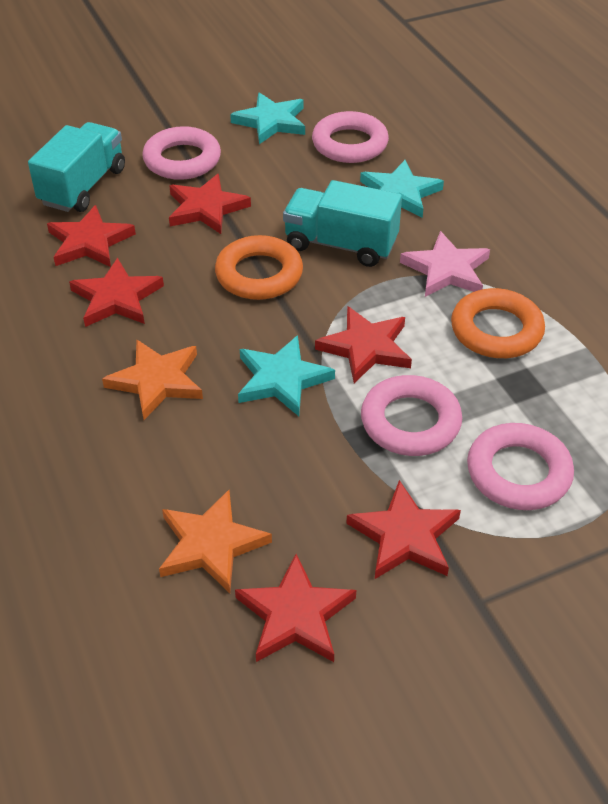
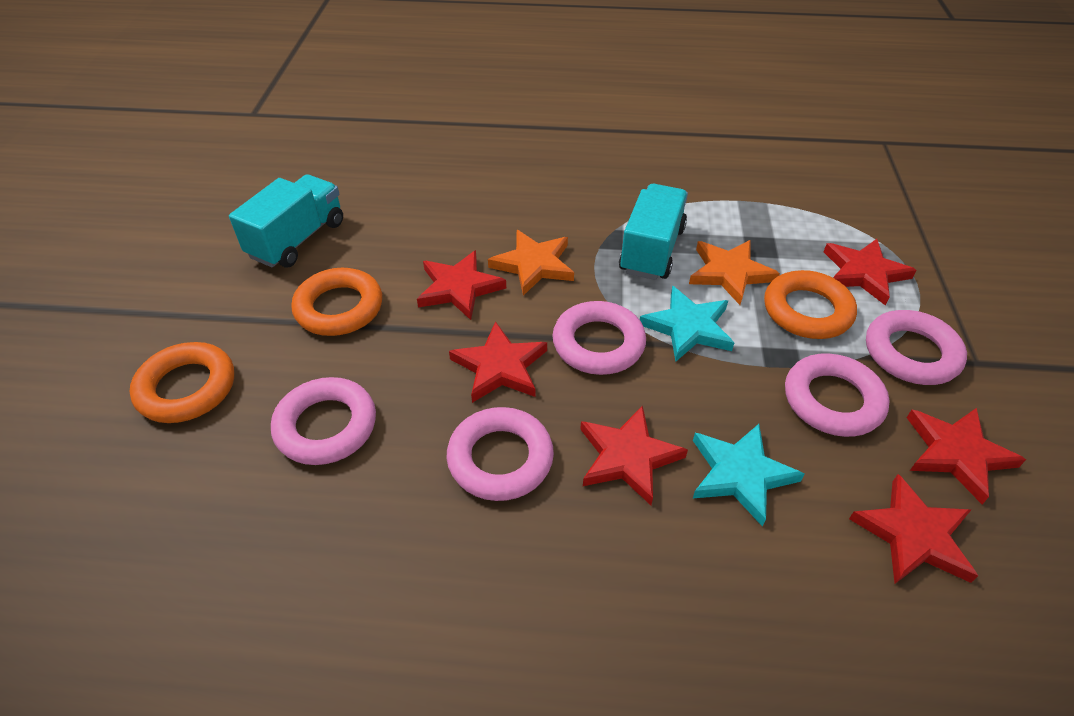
orange ring: 2 -> 3
pink ring: 4 -> 5
pink star: 1 -> 0
turquoise star: 3 -> 2

